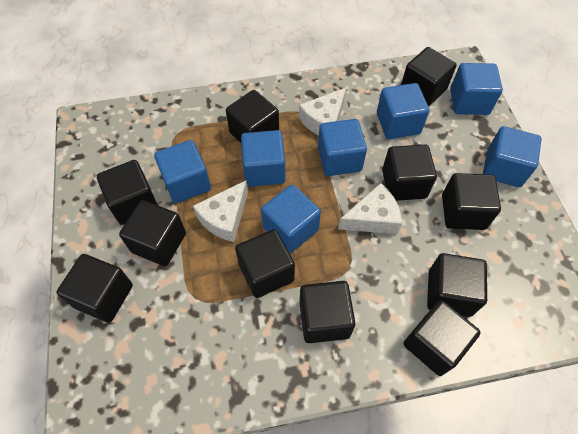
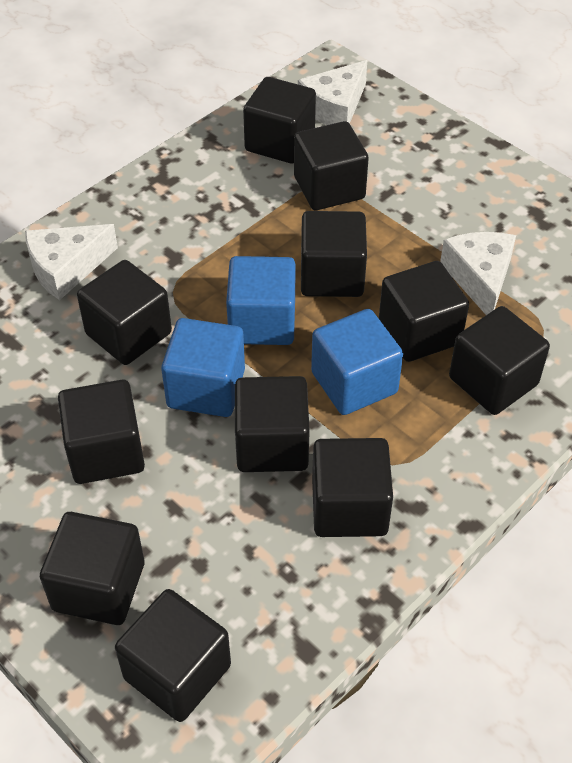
blue cube: 7 -> 3

